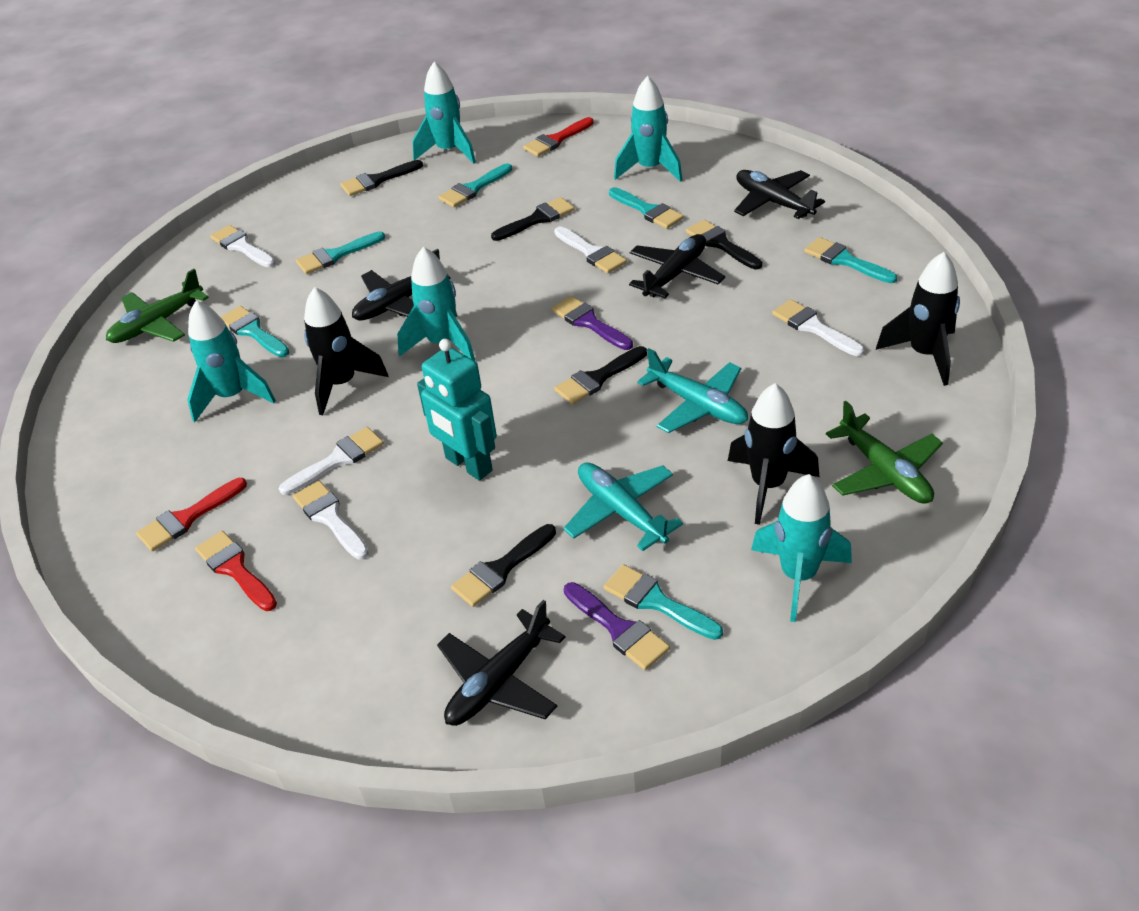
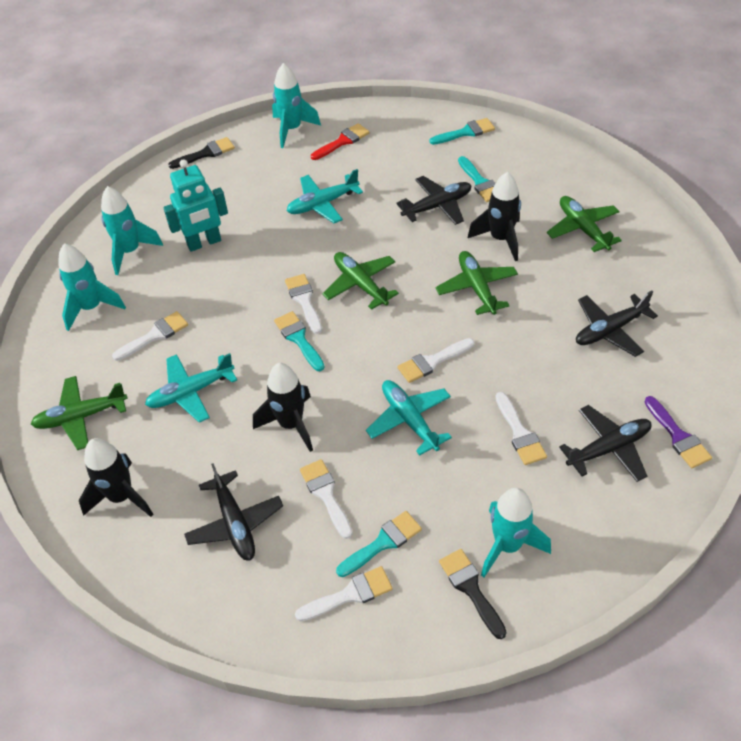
black brush: 5 -> 2
green plane: 2 -> 4
purple brush: 2 -> 1
red brush: 3 -> 1
turquoise brush: 6 -> 4
turquoise plane: 2 -> 3
turquoise rocket: 5 -> 4
white brush: 5 -> 6

